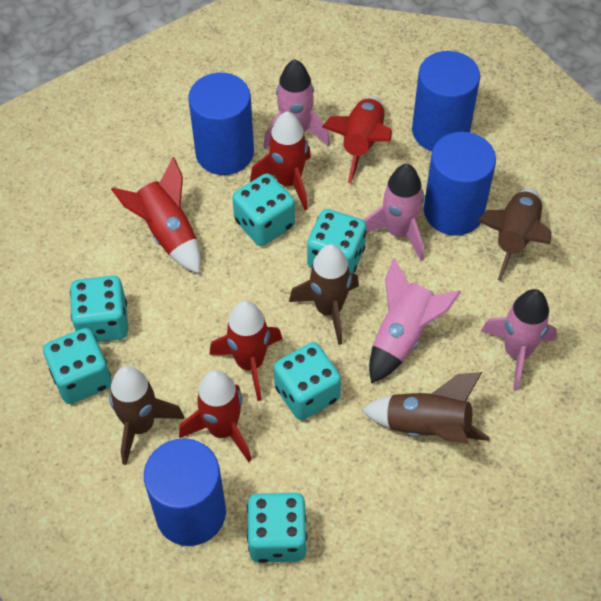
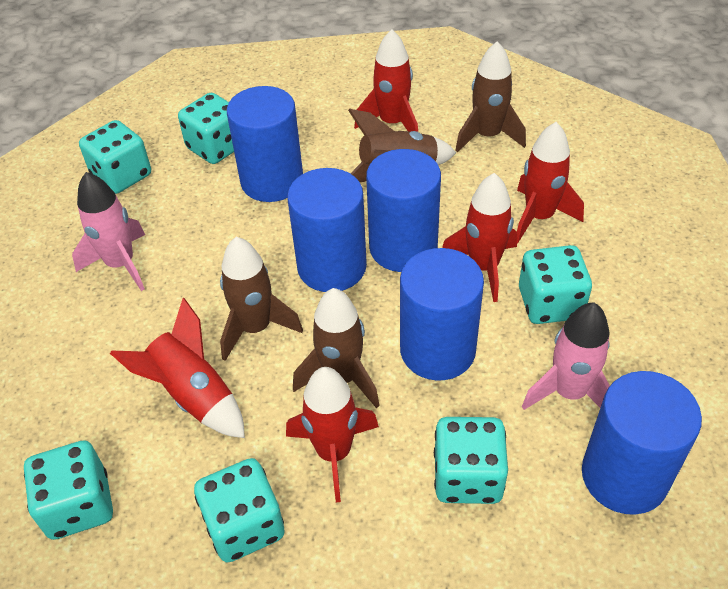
blue cylinder: 4 -> 5
pink rocket: 4 -> 2

